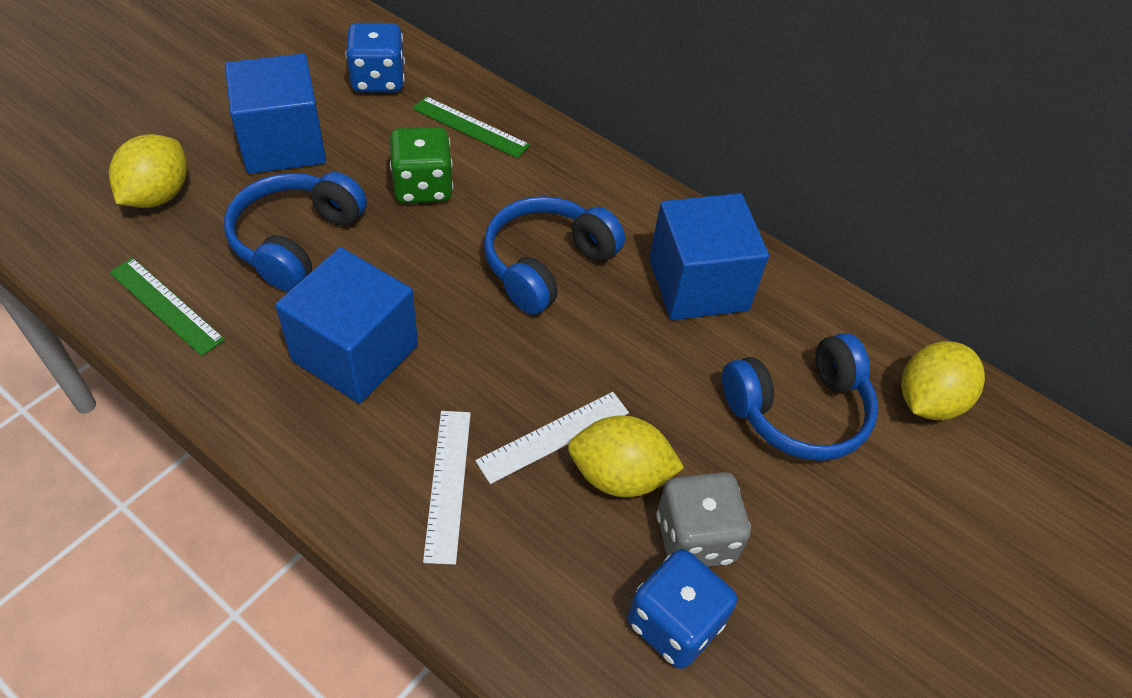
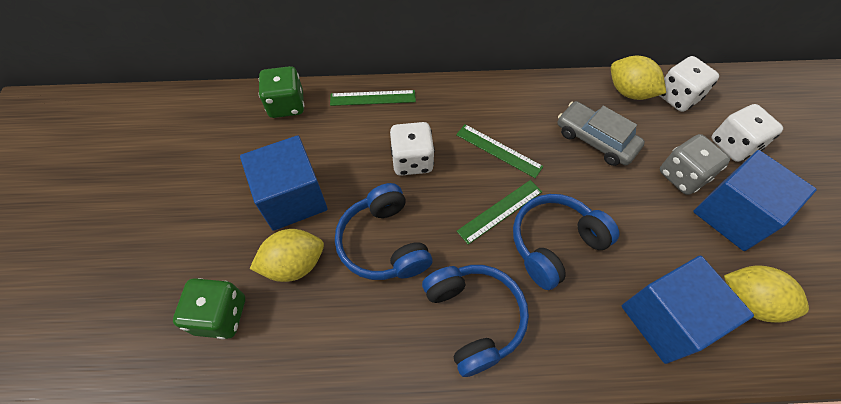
blue dice: 2 -> 0
green dice: 1 -> 2
green ruler: 2 -> 3
grey car: 0 -> 1
white dice: 0 -> 3
white ruler: 2 -> 0

